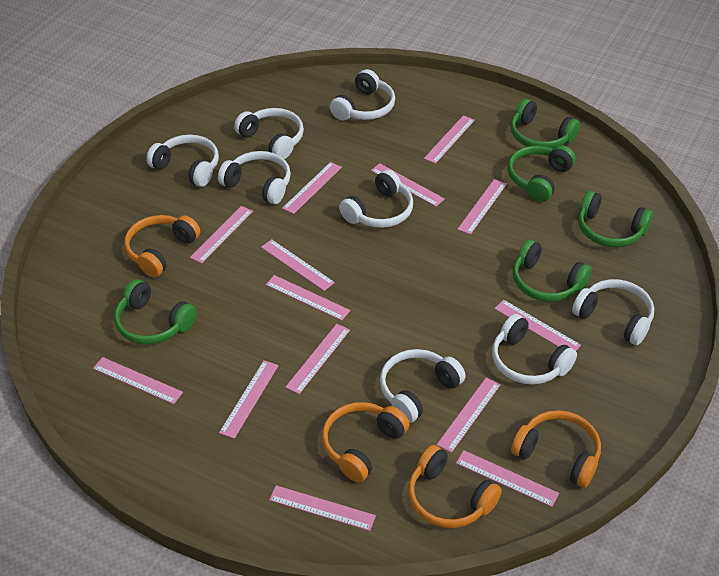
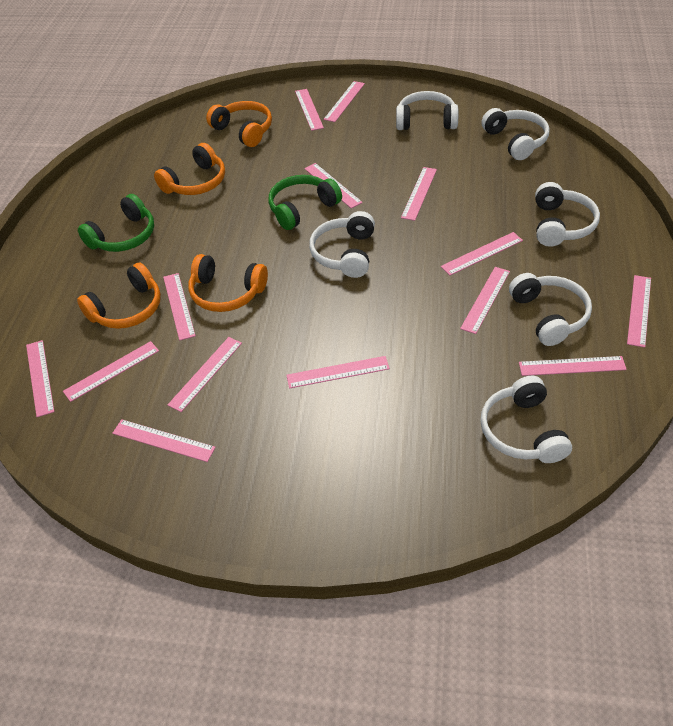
green headphones: 5 -> 2
white headphones: 8 -> 6

